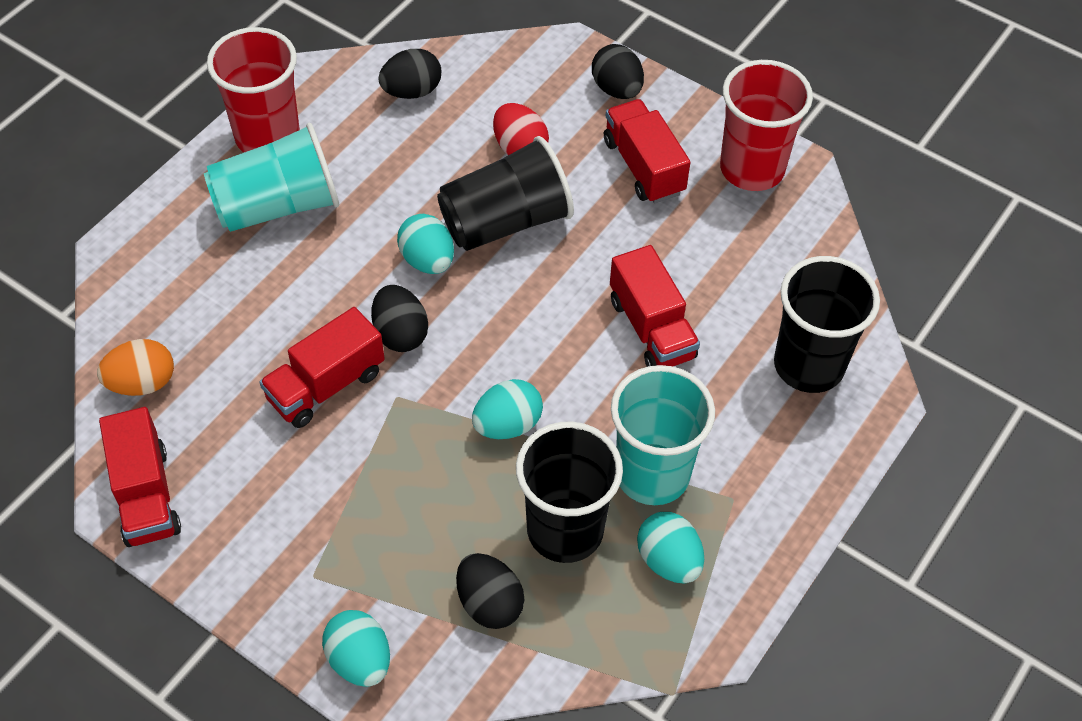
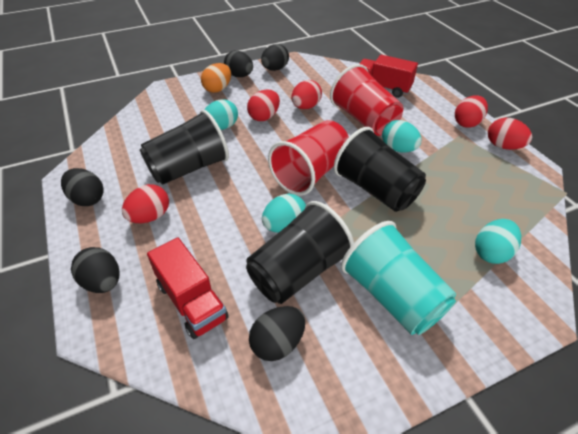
black egg: 4 -> 5
red egg: 1 -> 5
red truck: 4 -> 2
turquoise cup: 2 -> 1

